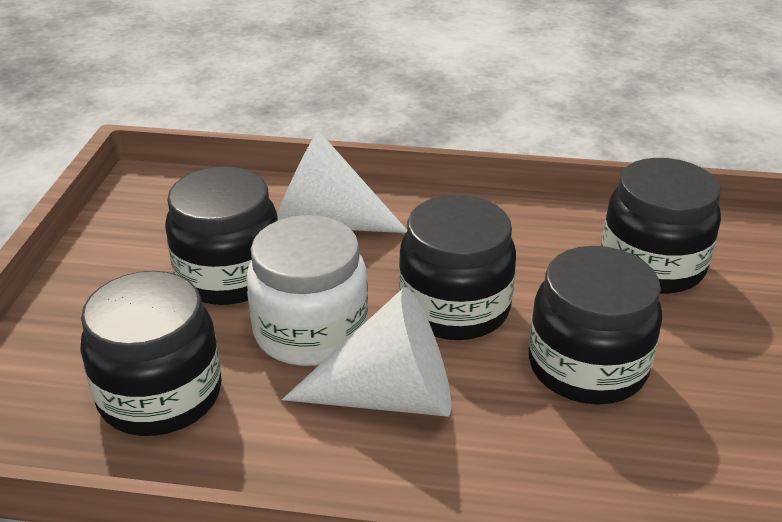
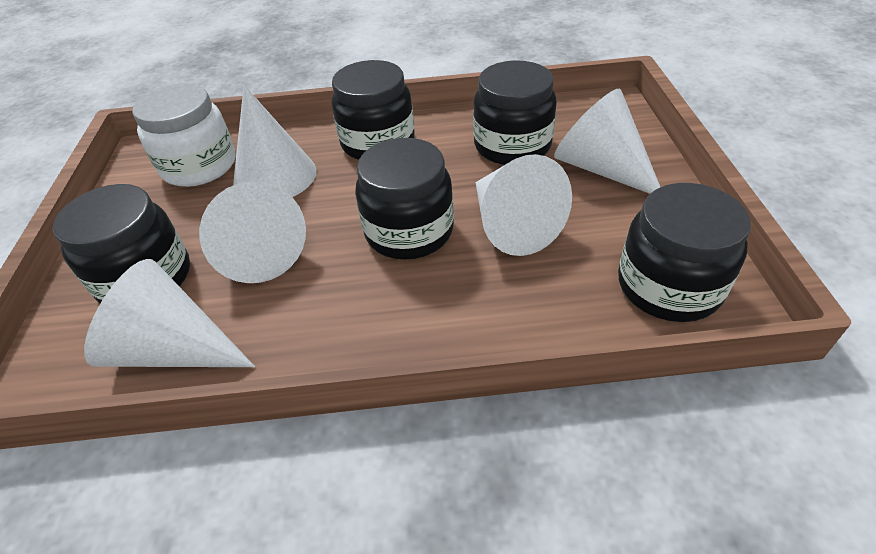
white cone: 2 -> 5

